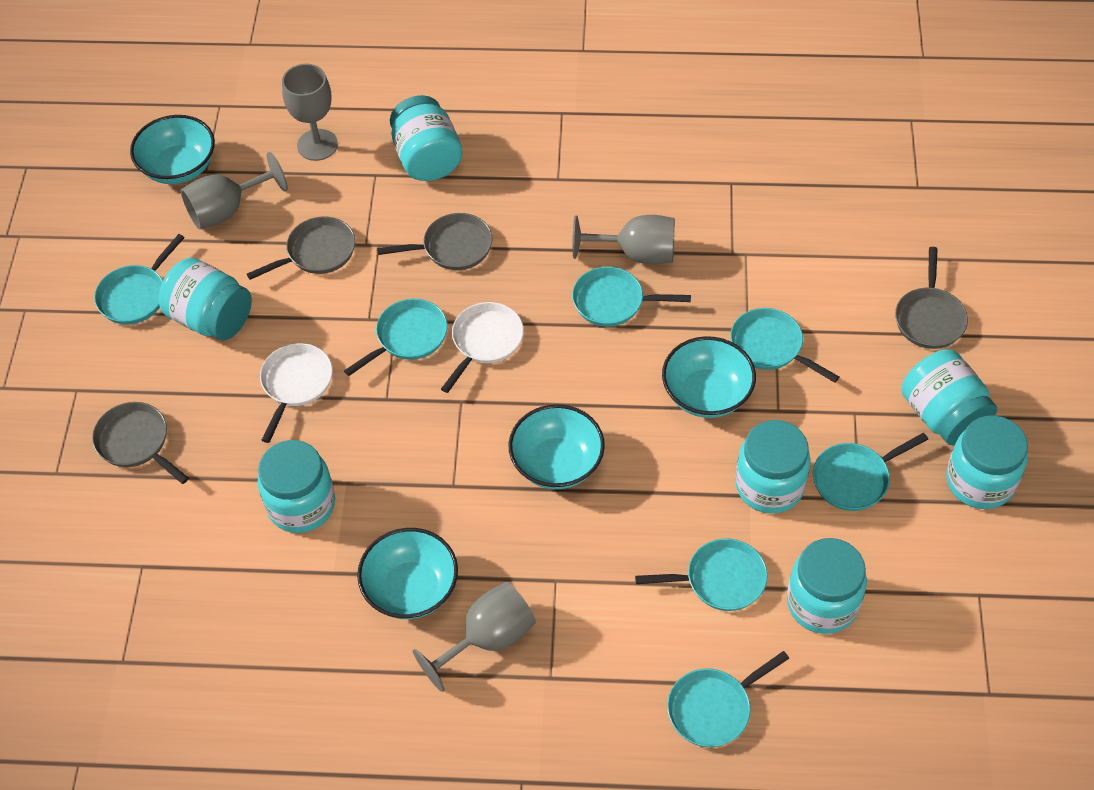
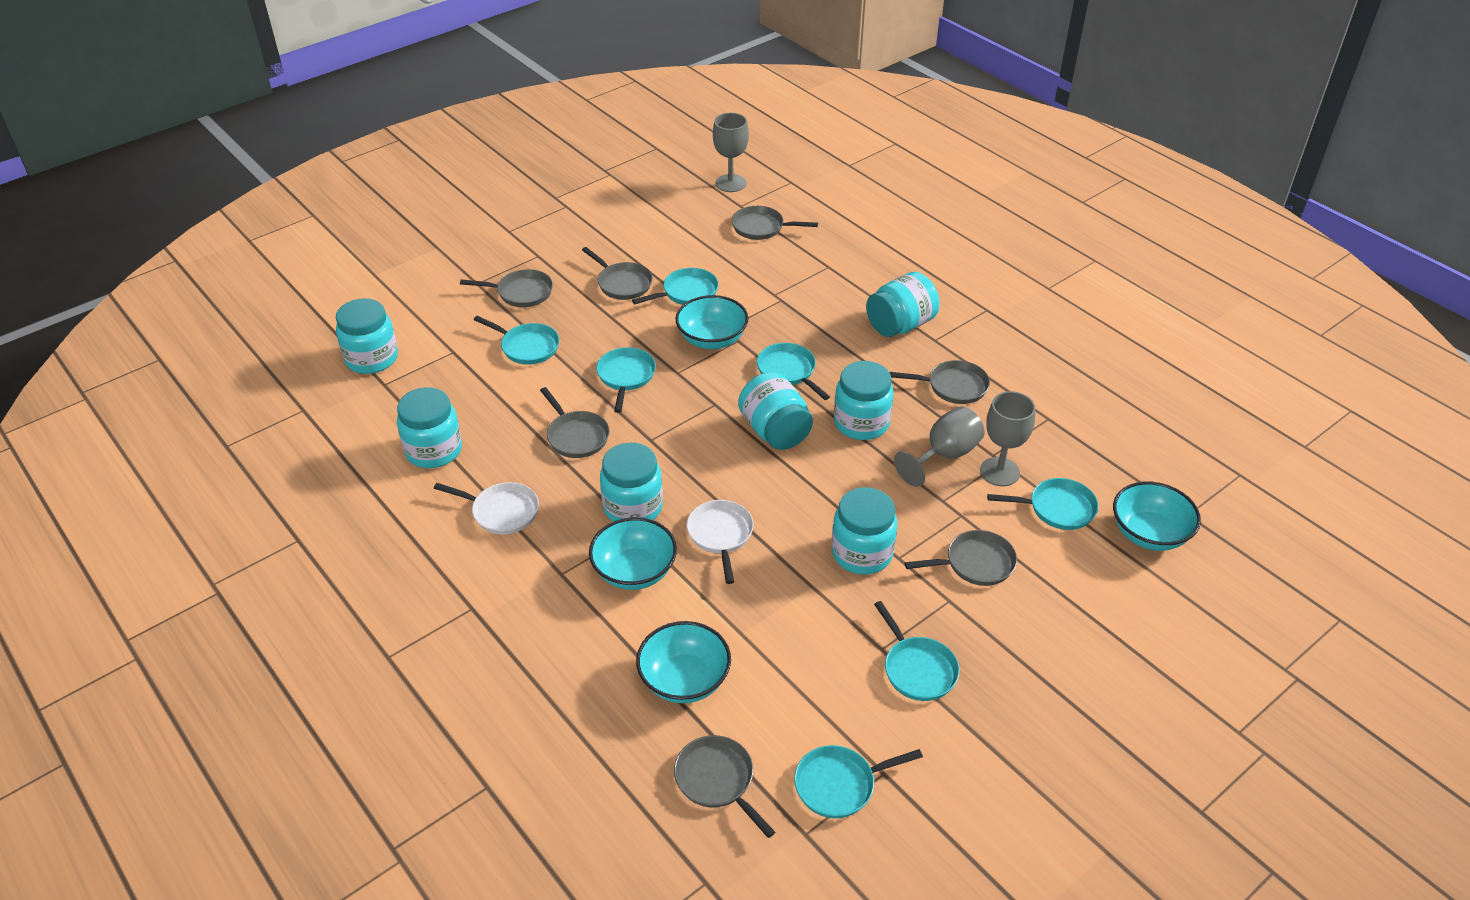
grey goblet: 4 -> 3
grey pan: 4 -> 7

